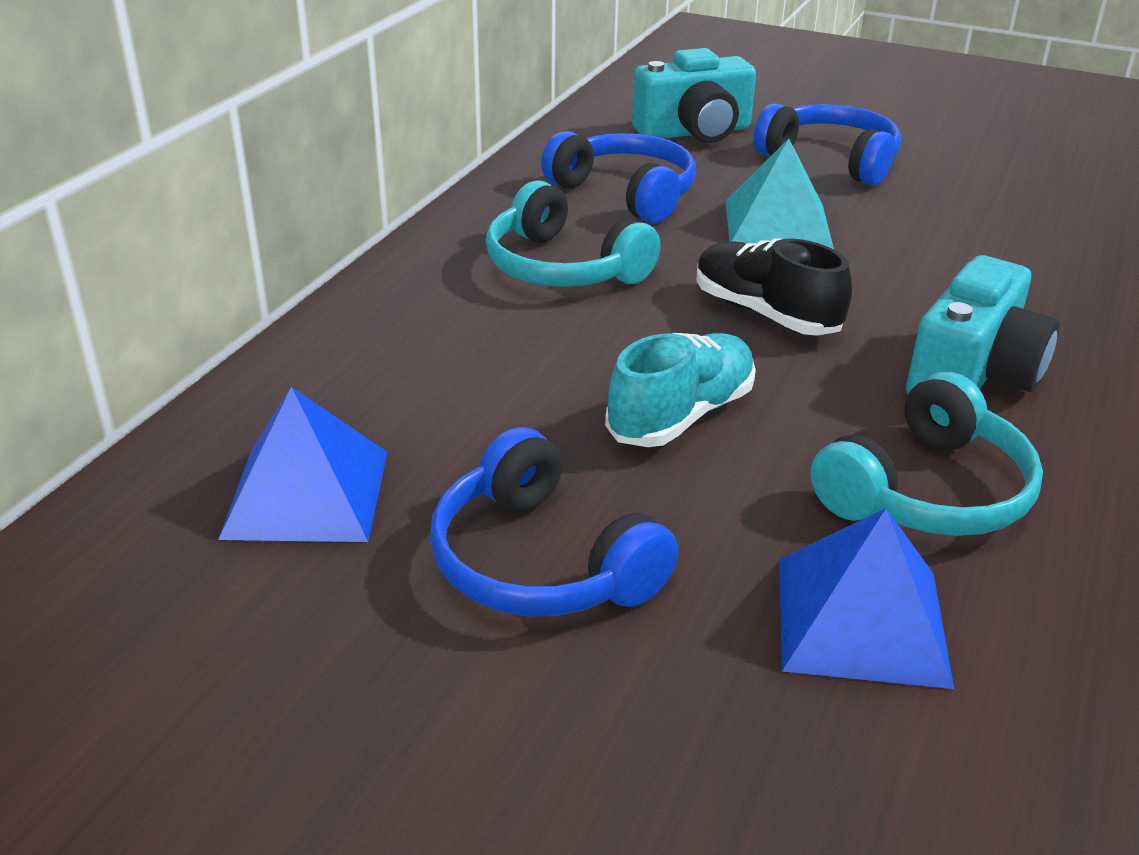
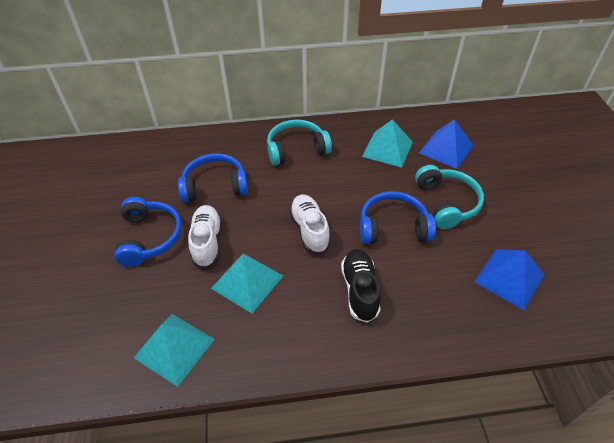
turquoise camera: 2 -> 0
turquoise pyramid: 1 -> 3
turquoise shoe: 1 -> 0
white shoe: 0 -> 2

